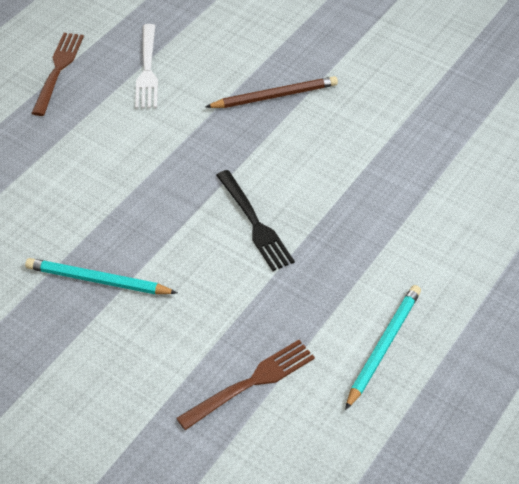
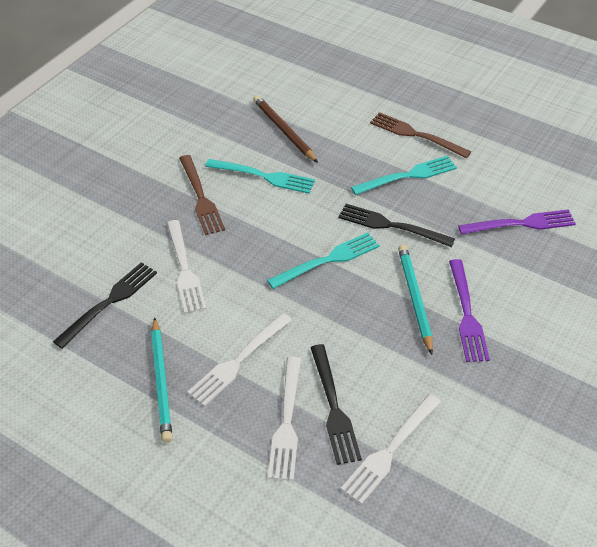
black fork: 1 -> 3
purple fork: 0 -> 2
turquoise fork: 0 -> 3
white fork: 1 -> 4

